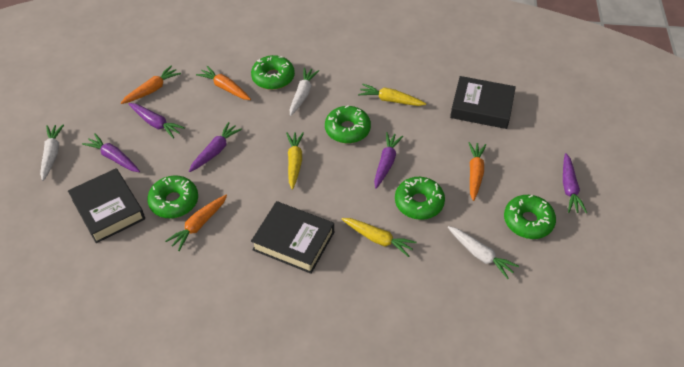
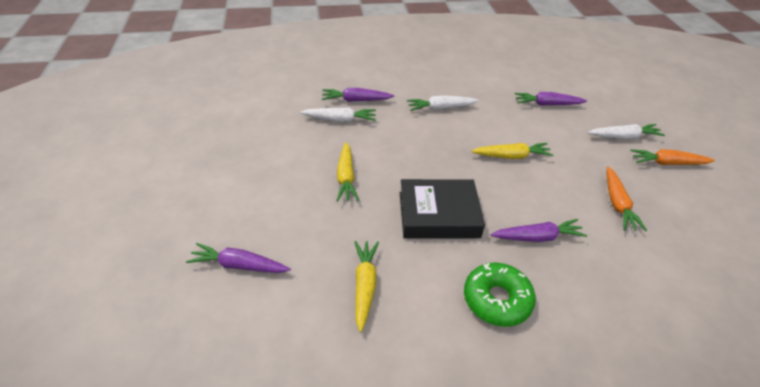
black book: 3 -> 1
green donut: 5 -> 1
orange carrot: 4 -> 2
purple carrot: 5 -> 4

